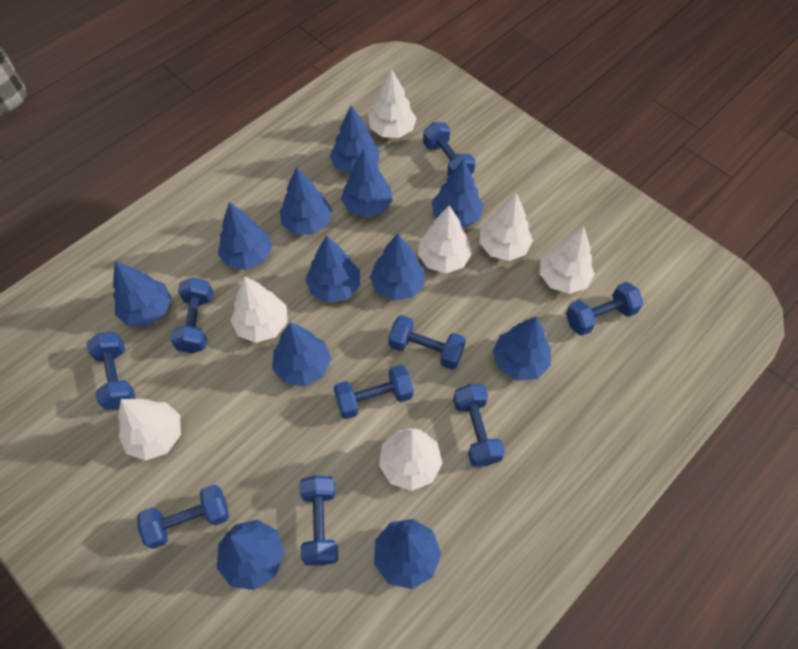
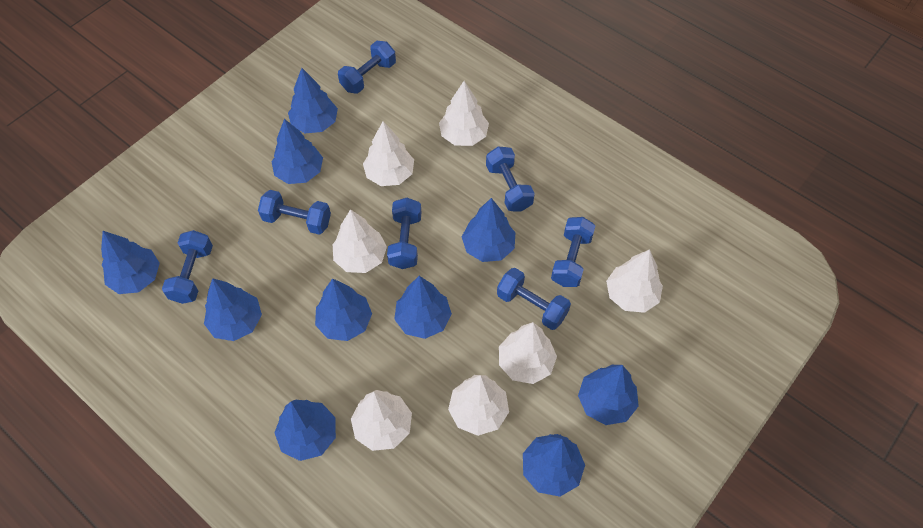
blue dumbbell: 9 -> 7
blue tree: 12 -> 10

